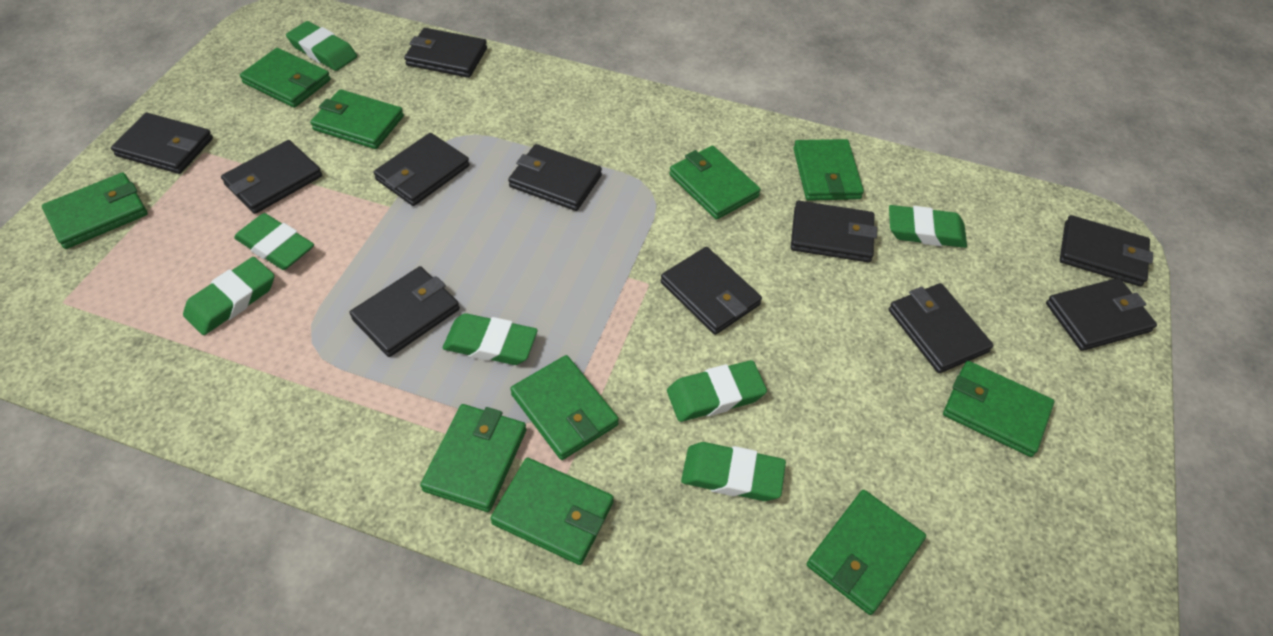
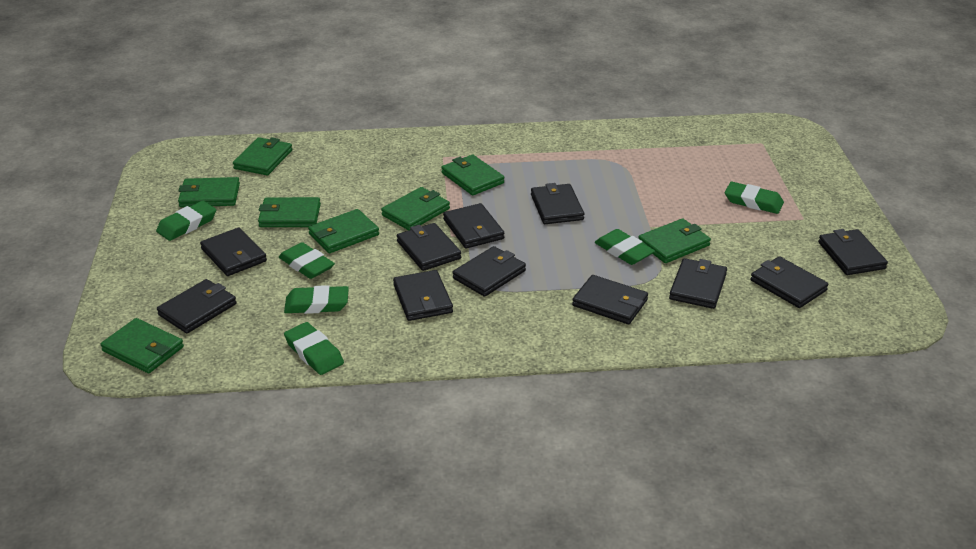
green eraser: 7 -> 6
green wallet: 10 -> 8

